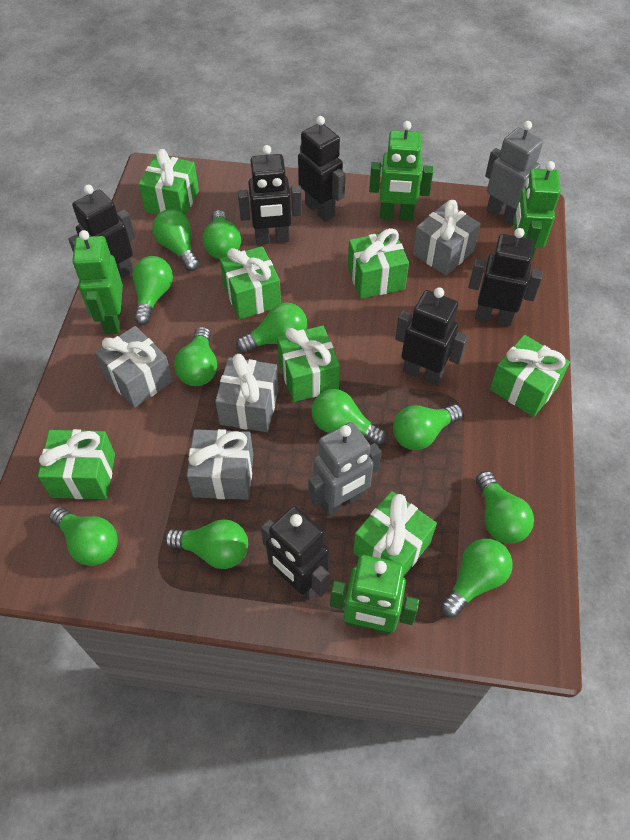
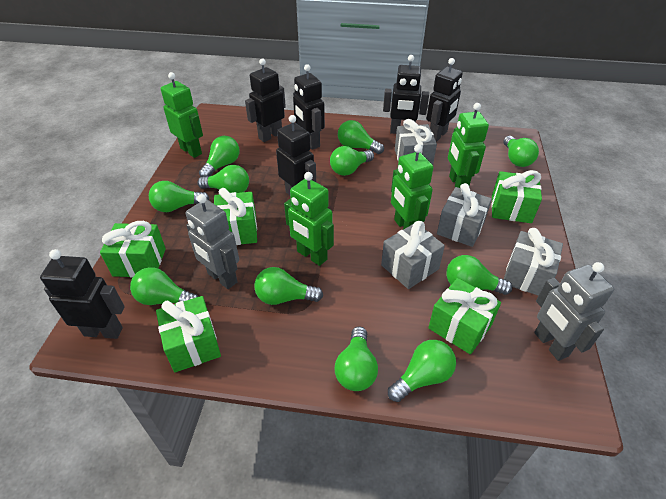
green gift: 7 -> 5

